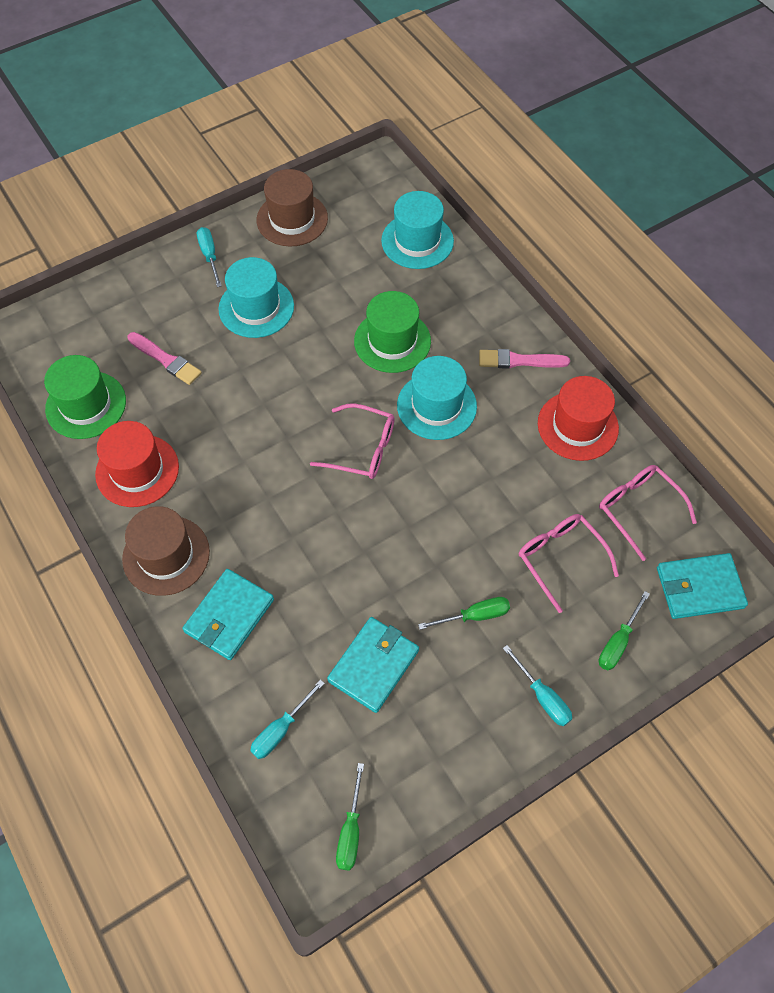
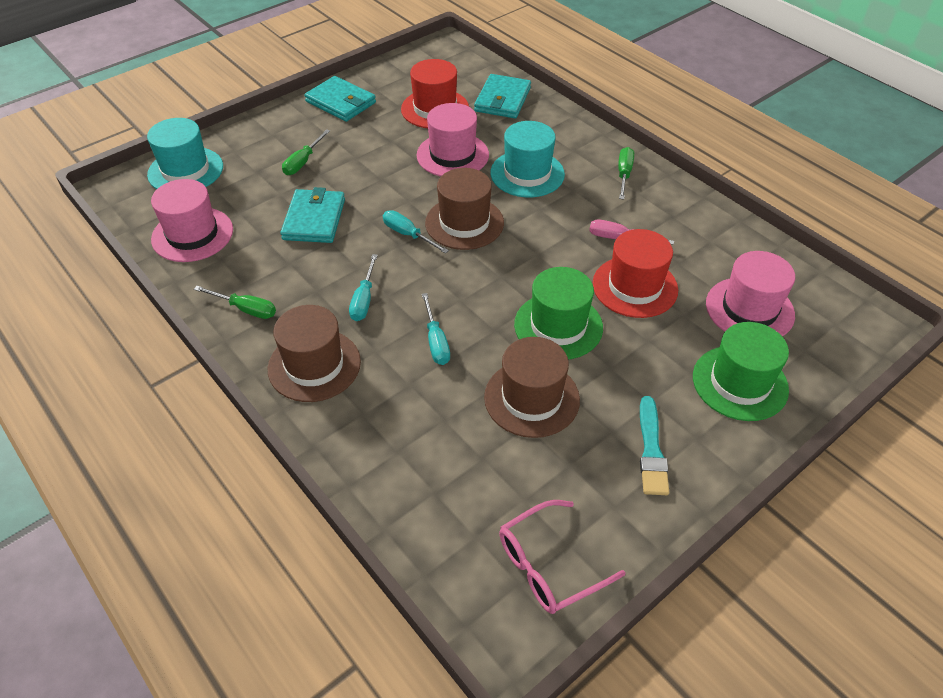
brown hat: 2 -> 3
pink brush: 2 -> 0
pink glasses: 3 -> 1
pink hat: 0 -> 3
pink screwdriver: 0 -> 1
turquoise brush: 0 -> 1
turquoise hat: 3 -> 2

